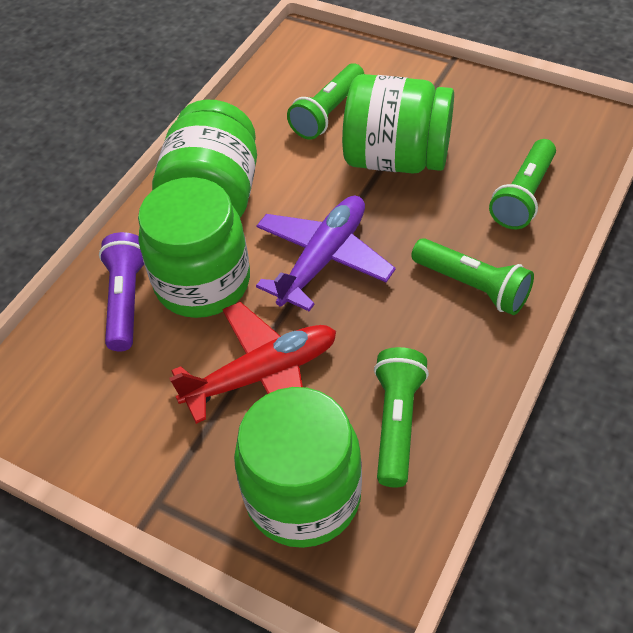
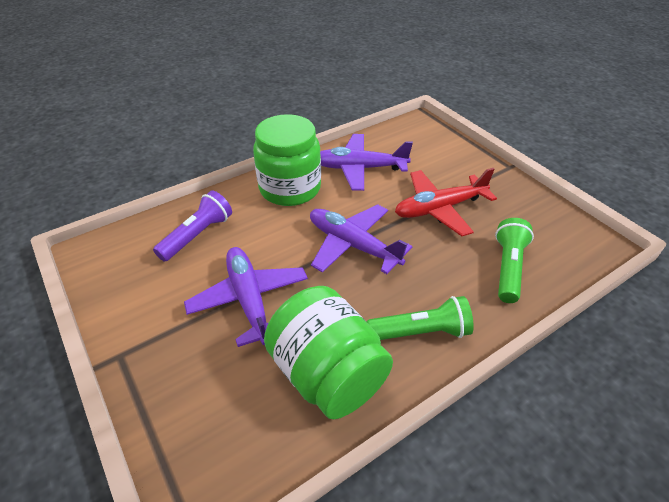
green flashlight: 4 -> 2
green jar: 4 -> 2
purple plane: 1 -> 3

